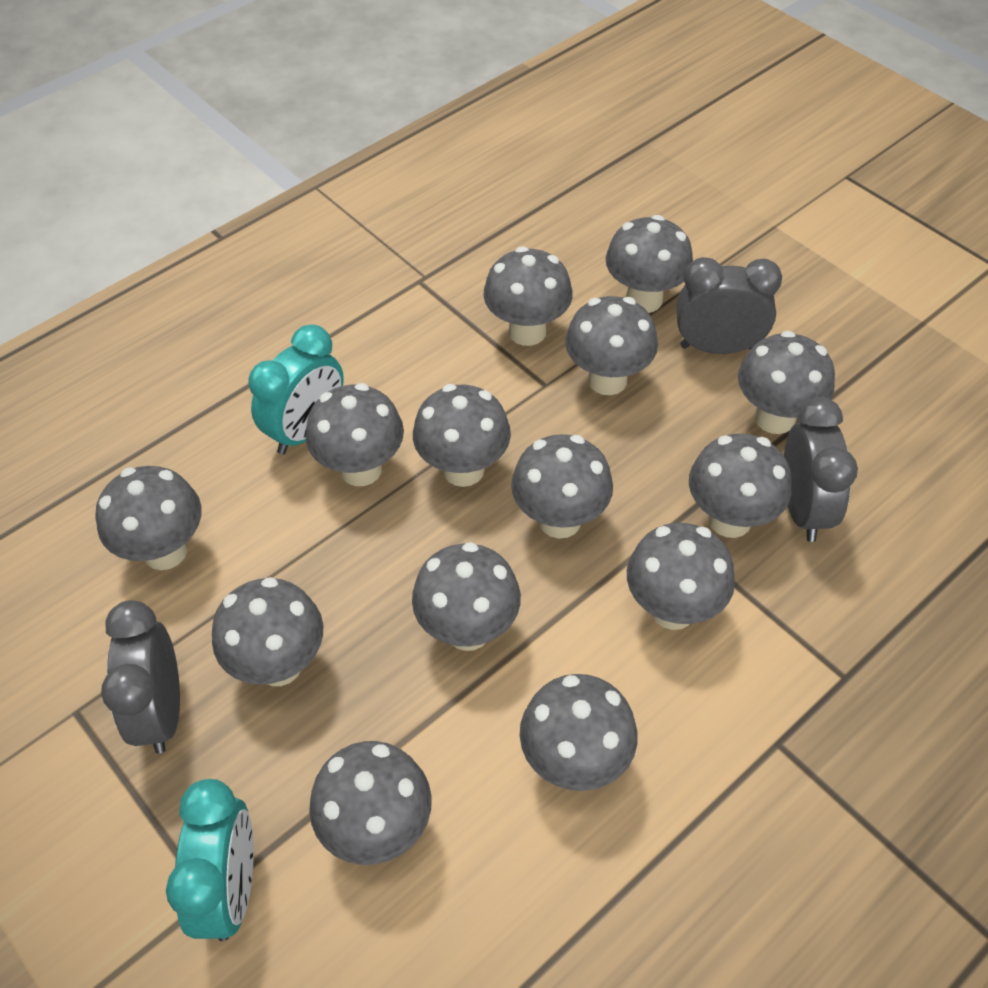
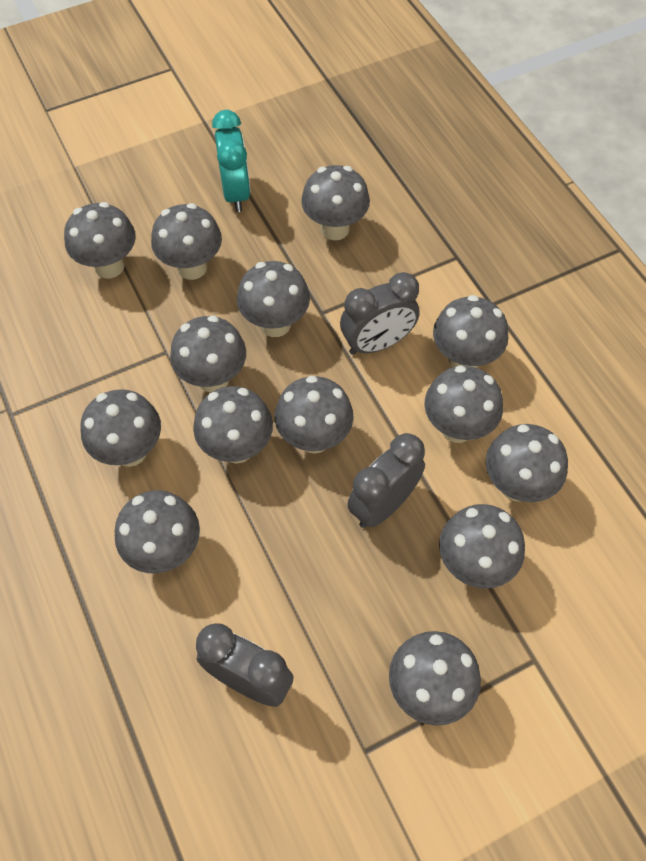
turquoise clock: 2 -> 1

